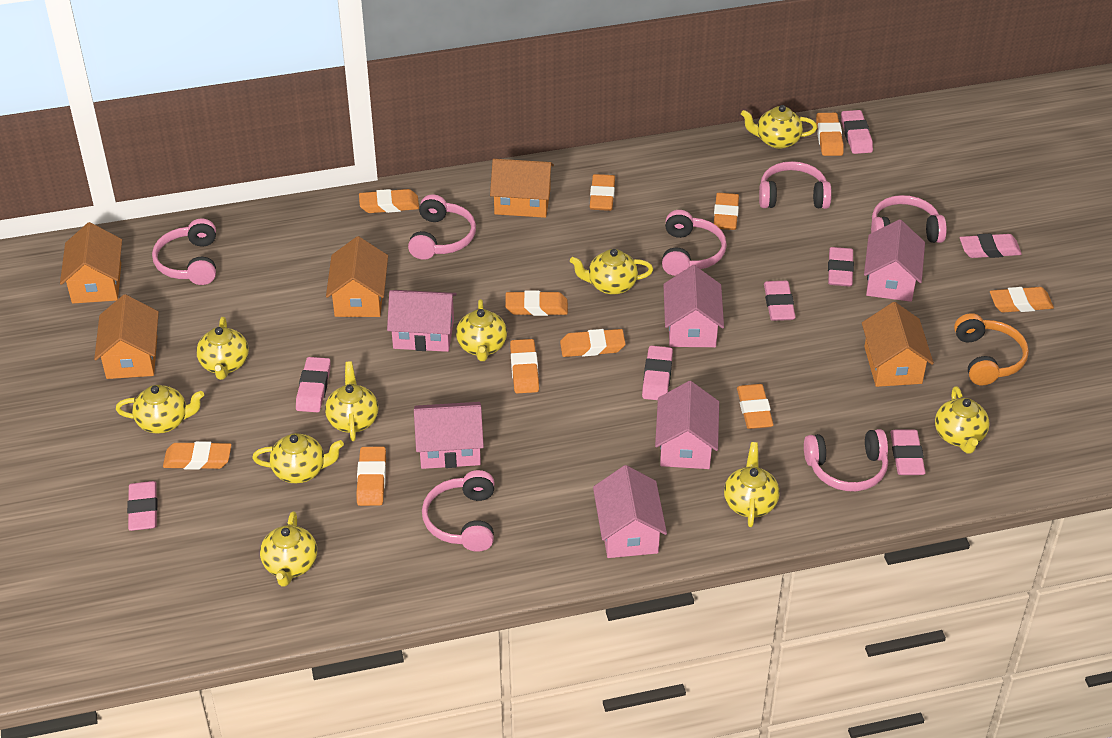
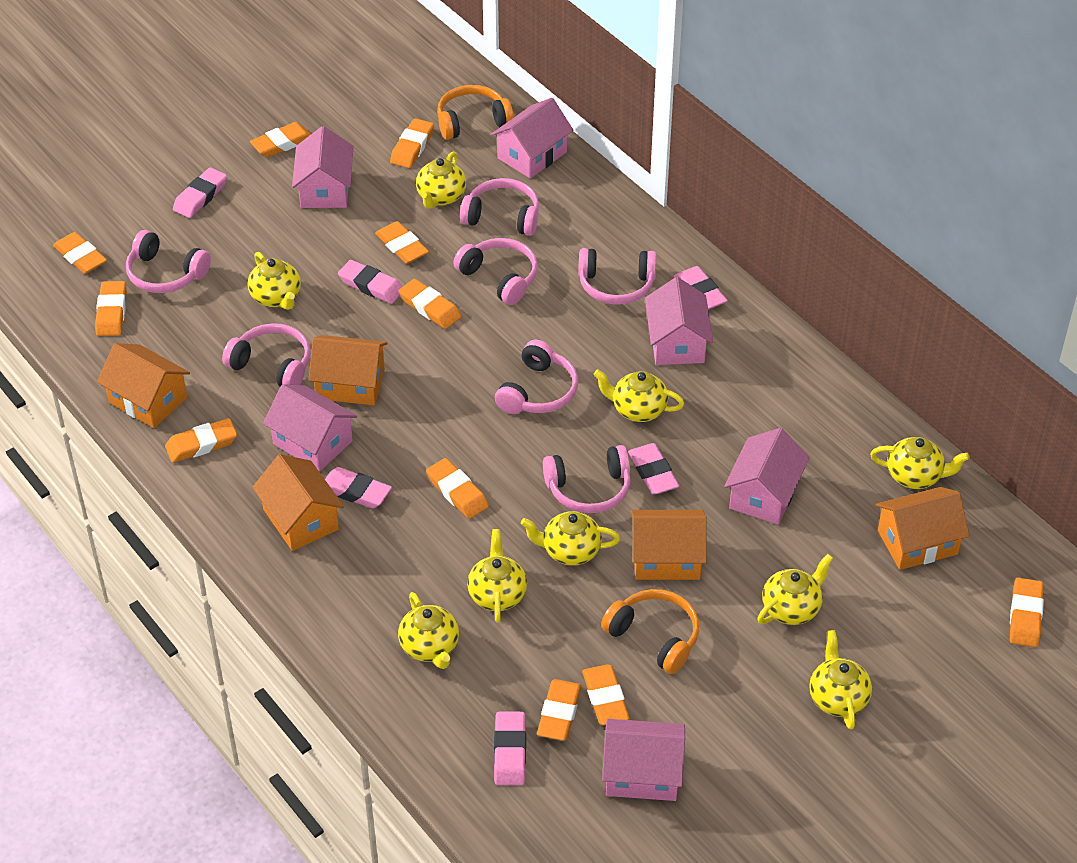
orange headphones: 1 -> 2
pink eraser: 8 -> 6
yellow teapot: 10 -> 9

